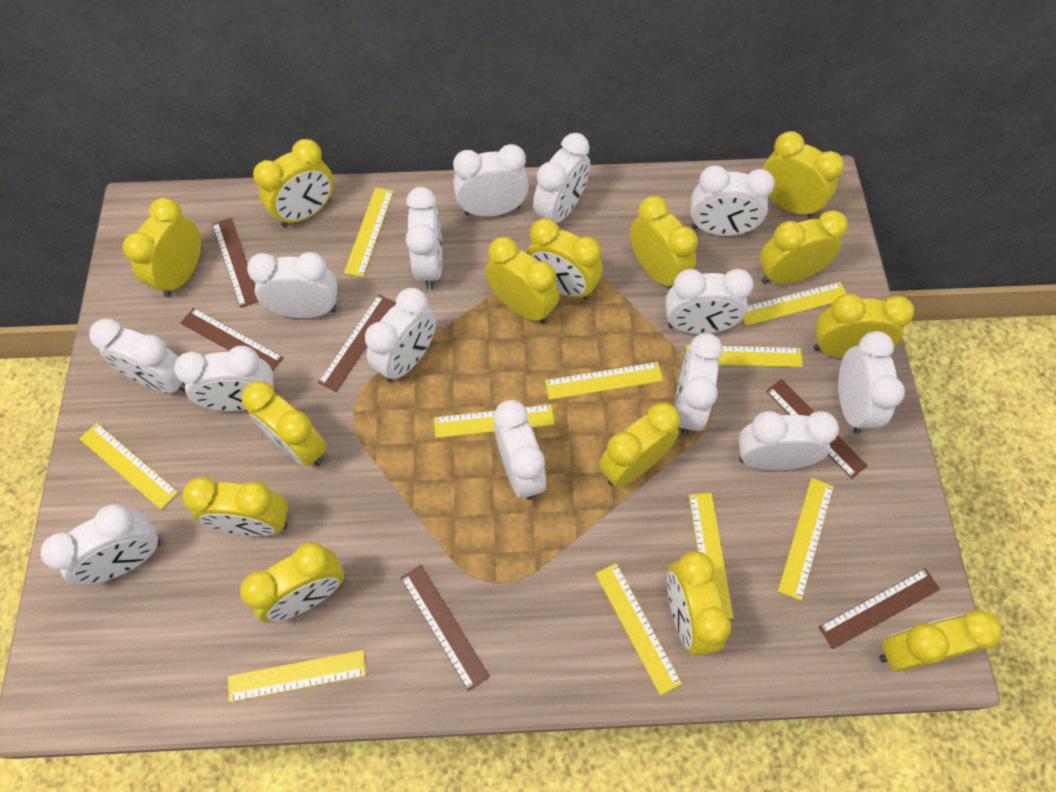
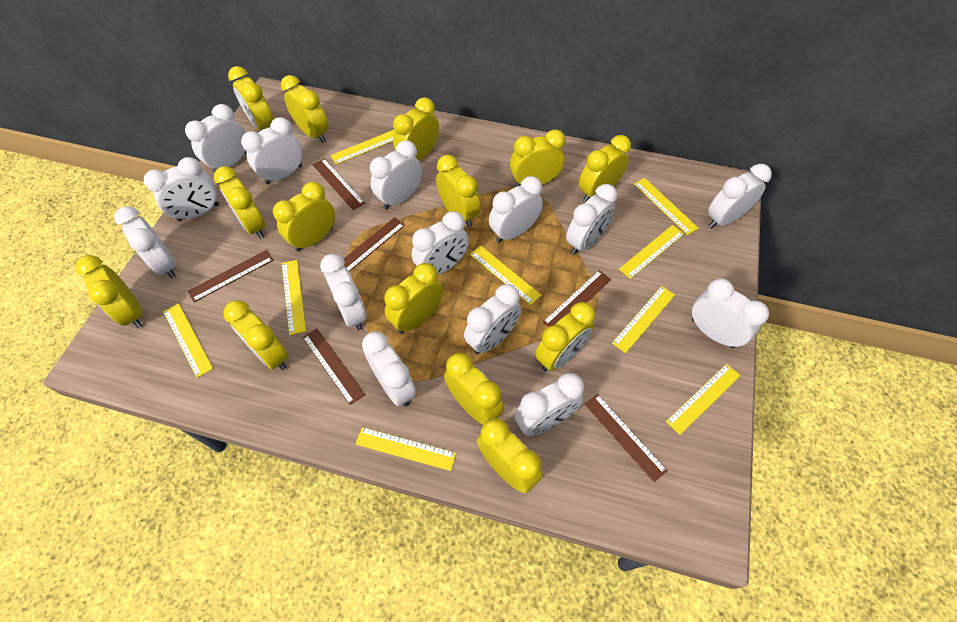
yellow ruler: 10 -> 9

